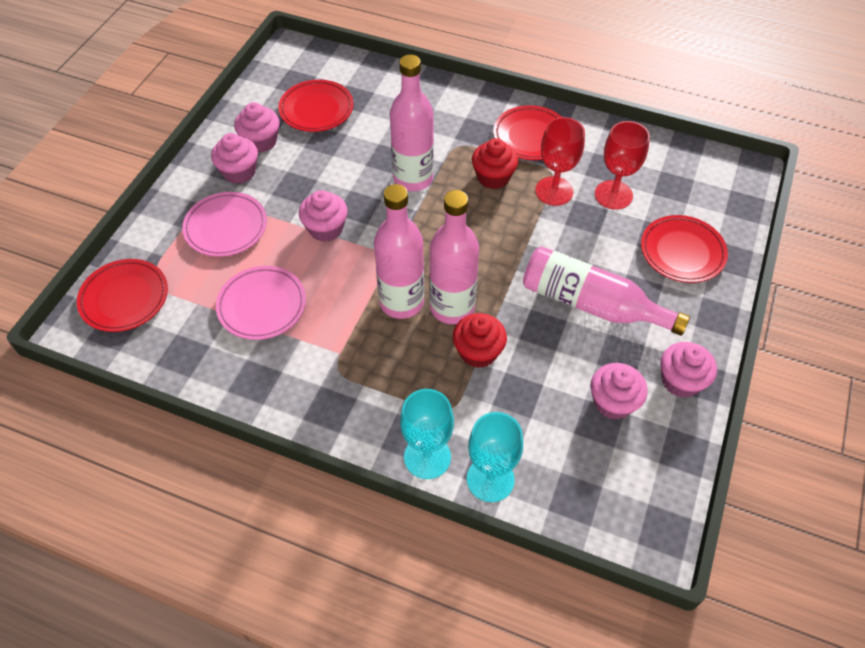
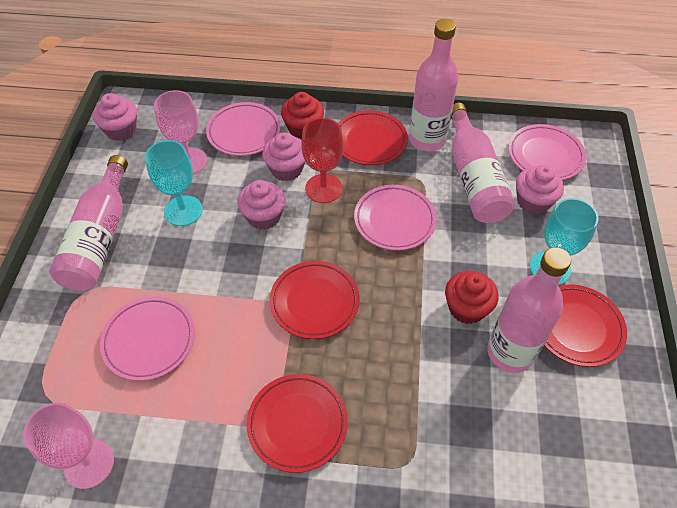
pink cupcake: 5 -> 4
pink goblet: 0 -> 2
pink plate: 2 -> 4
red goblet: 2 -> 1

